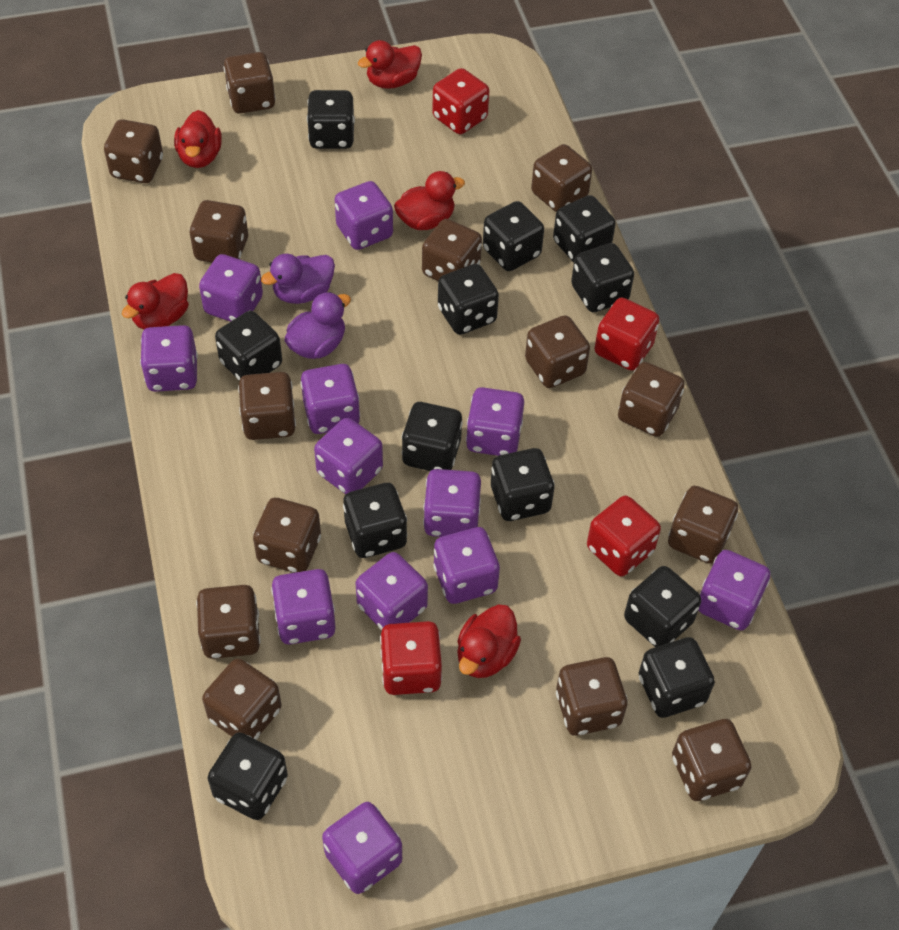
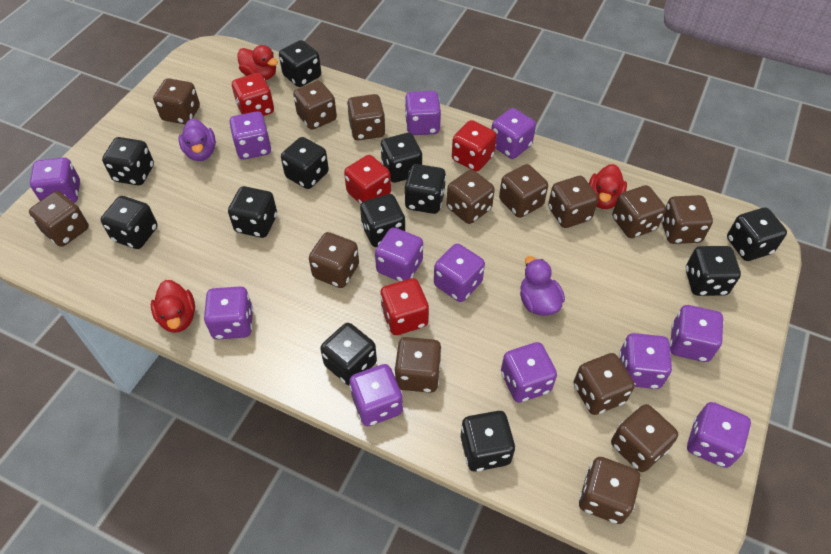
red duck: 5 -> 3

